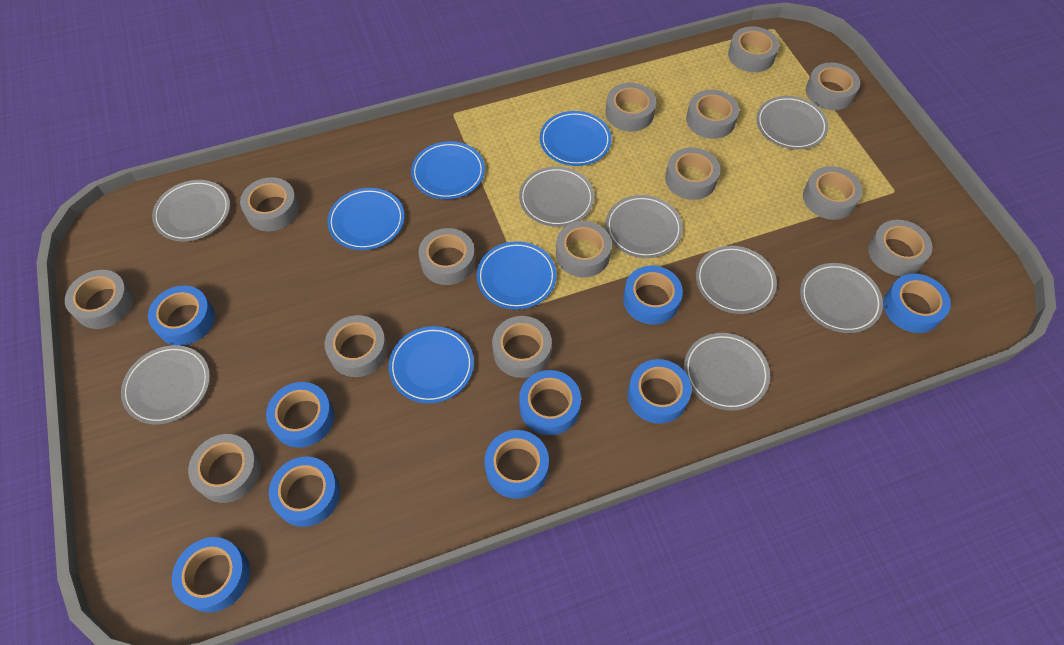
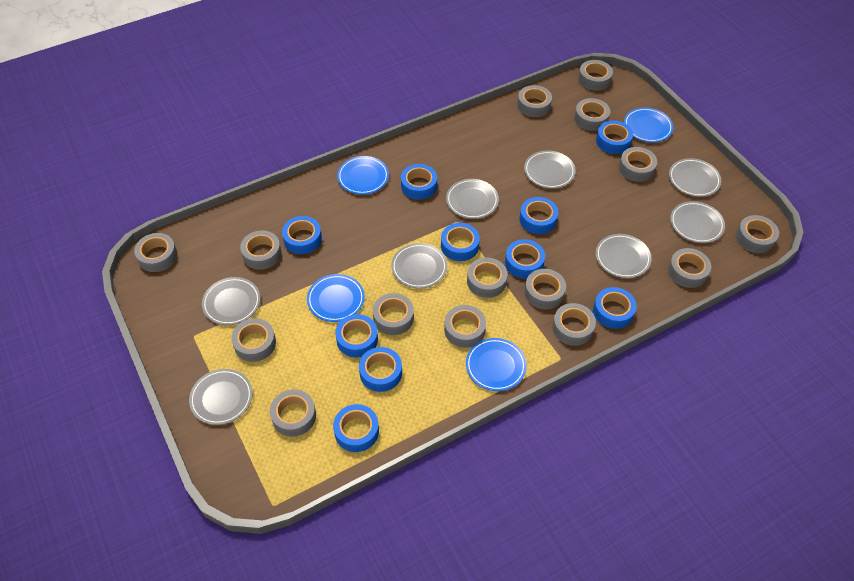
blue plate: 5 -> 4
blue tape: 9 -> 10
grey tape: 14 -> 15

